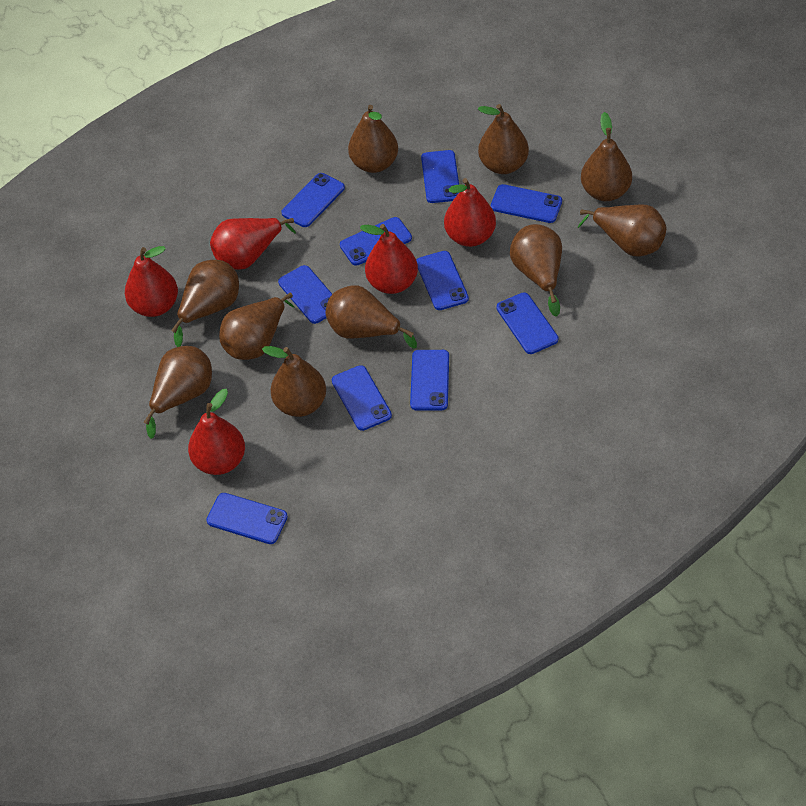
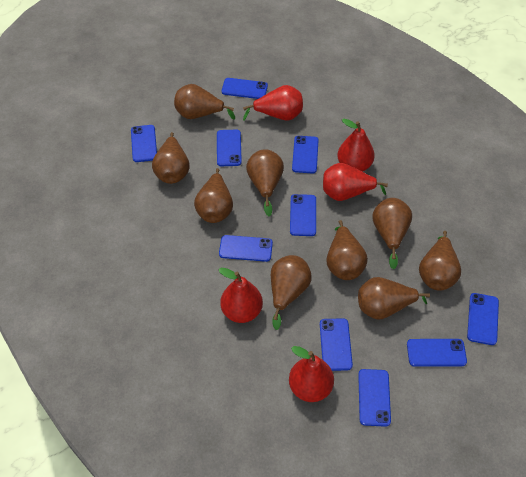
brown pear: 10 -> 9

